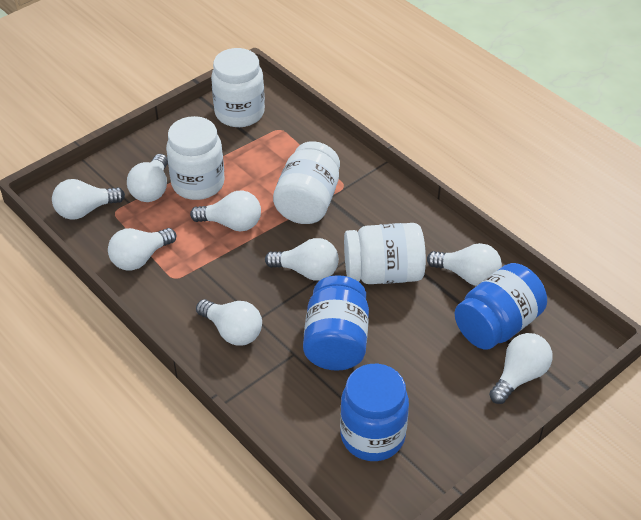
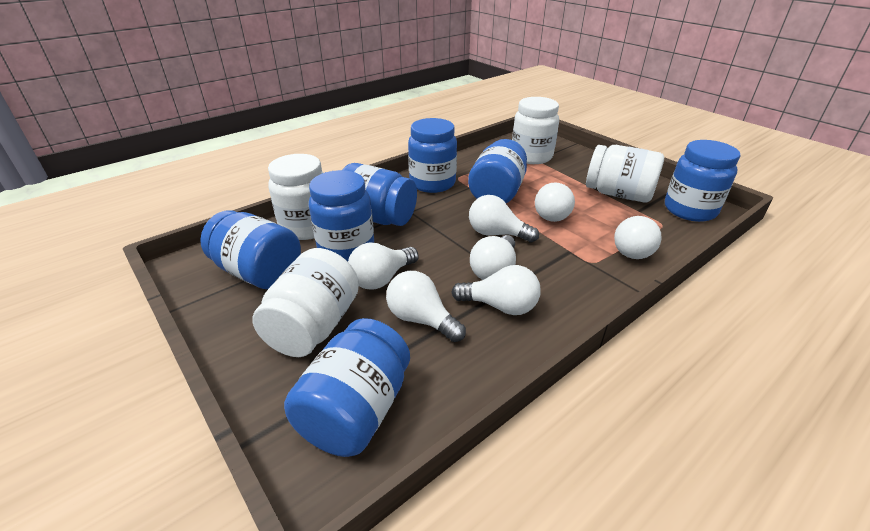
blue jar: 3 -> 7
white light bulb: 8 -> 7

